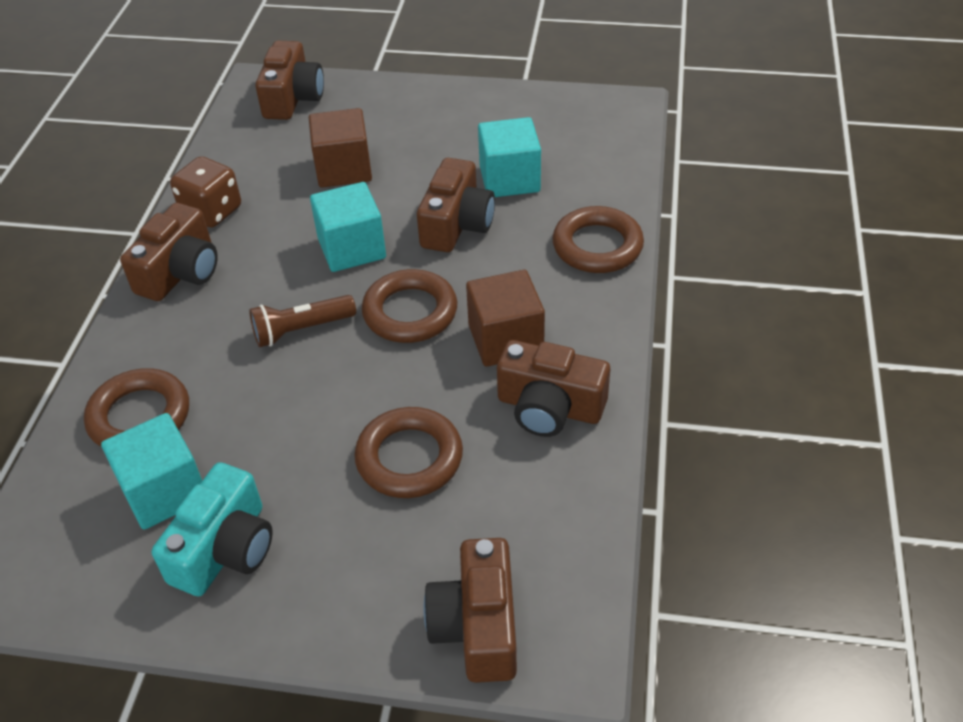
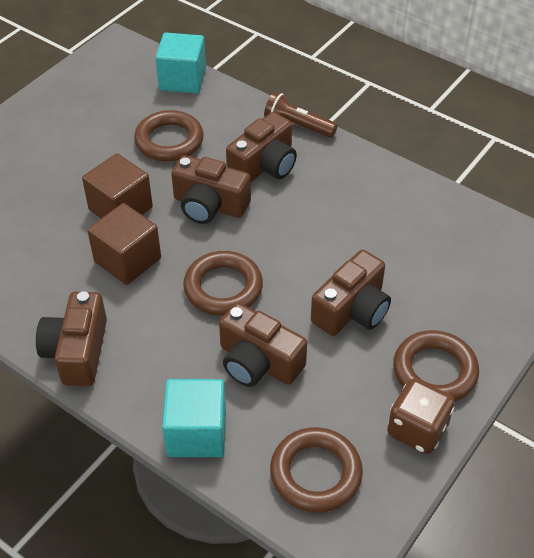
turquoise camera: 1 -> 0
turquoise cube: 3 -> 2

